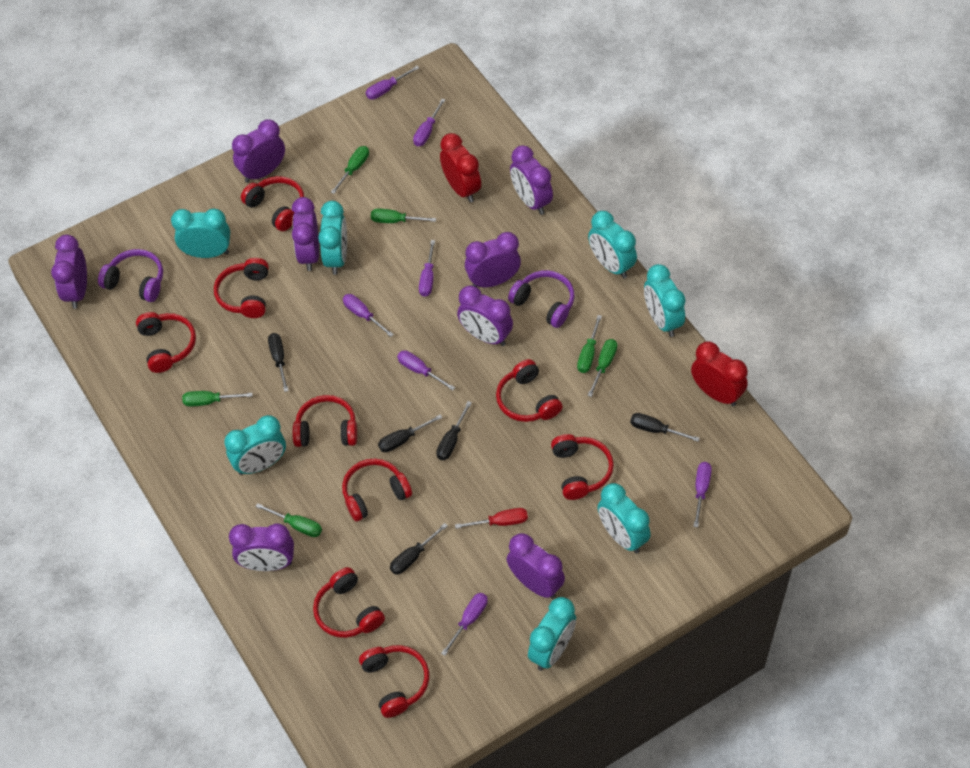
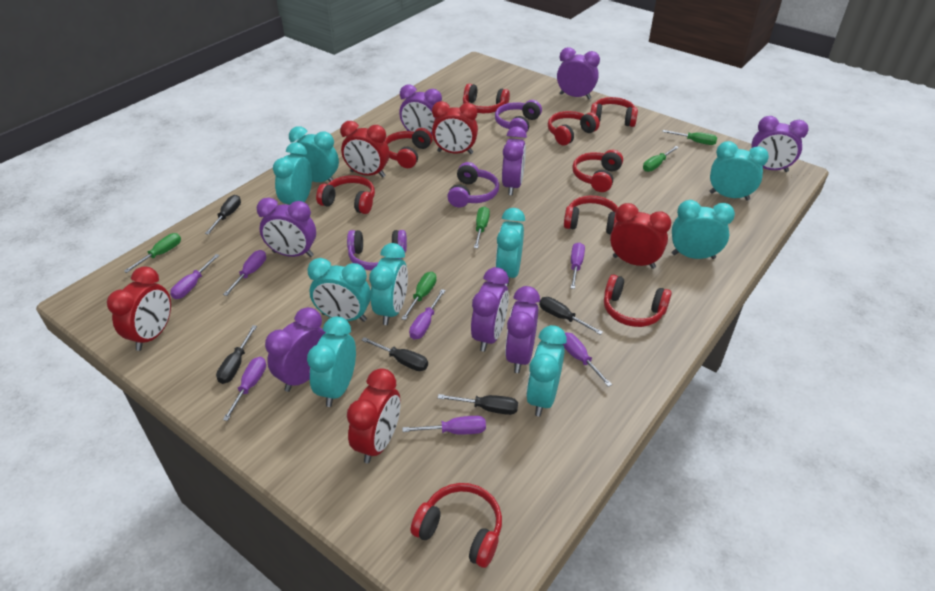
green screwdriver: 6 -> 5
purple headphones: 2 -> 3
red clock: 2 -> 5
red screwdriver: 1 -> 0
turquoise clock: 7 -> 9

